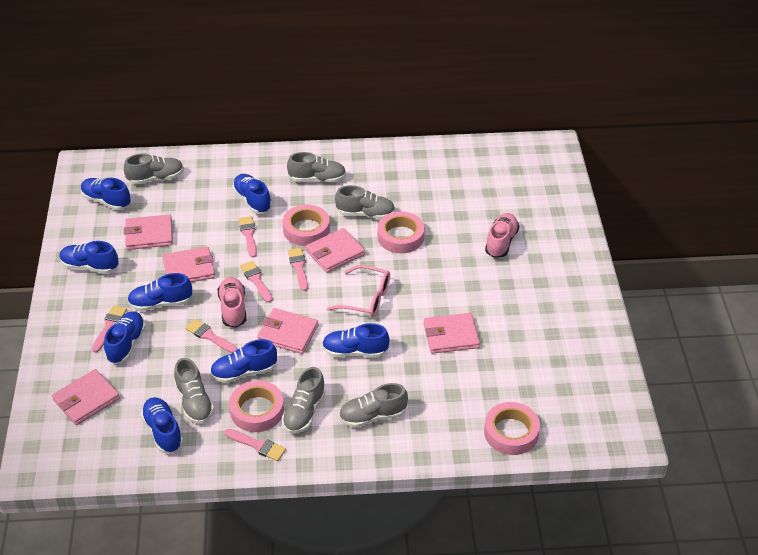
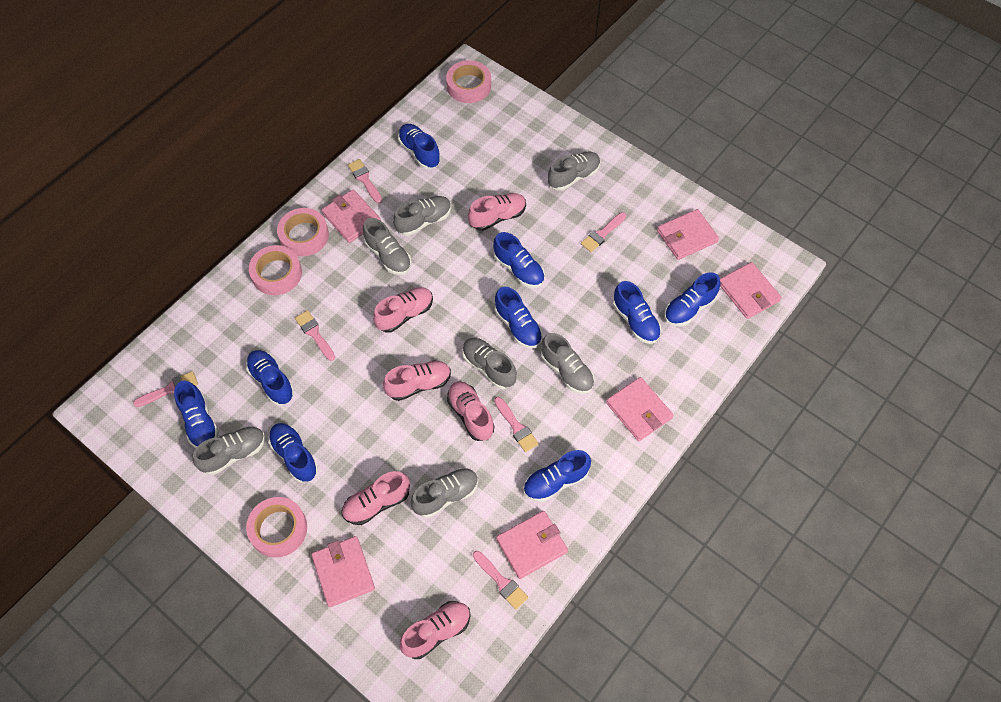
blue shoe: 8 -> 9
grey shoe: 6 -> 7
pink glasses: 1 -> 0
pink shoe: 2 -> 6

